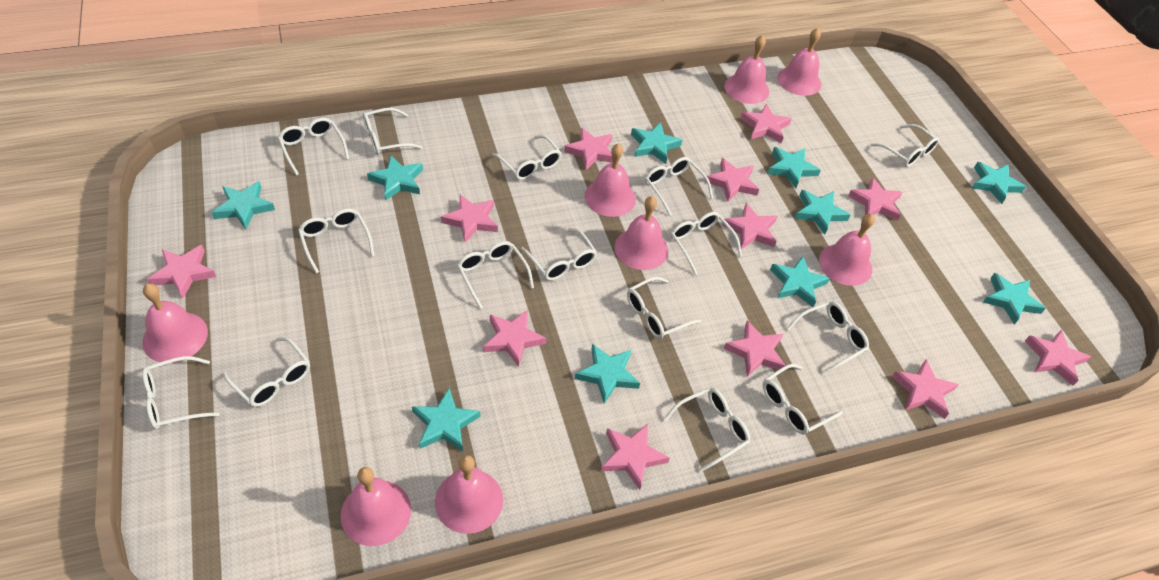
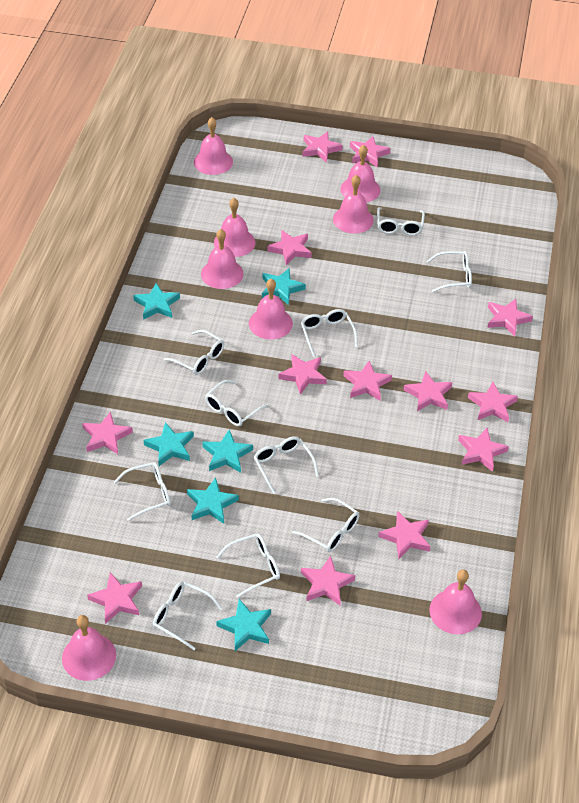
pink star: 12 -> 13
turquoise star: 10 -> 6
white glasses: 15 -> 10

